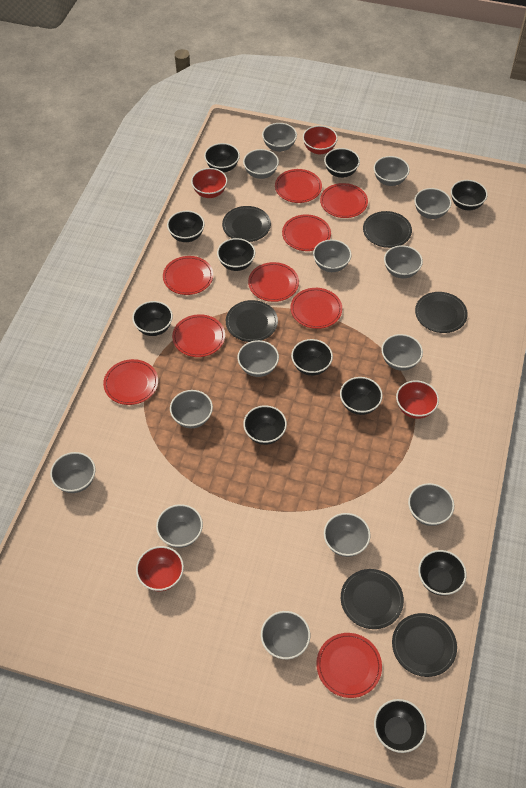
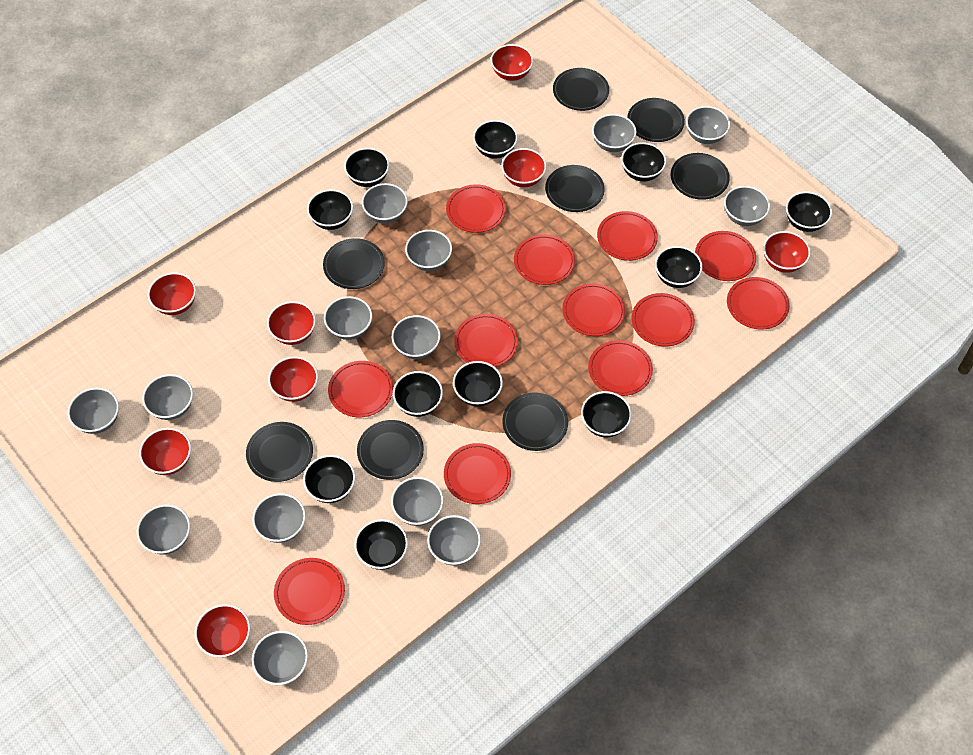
black plate: 6 -> 8
red bowl: 4 -> 8
red plate: 9 -> 12

